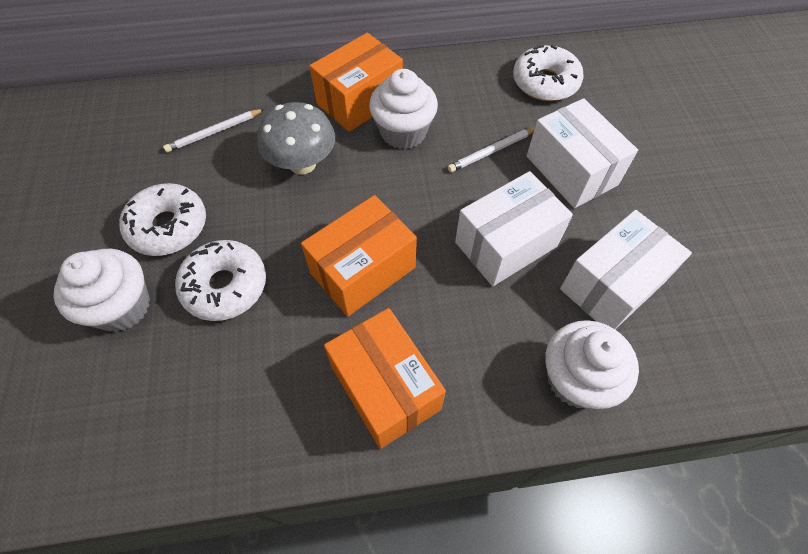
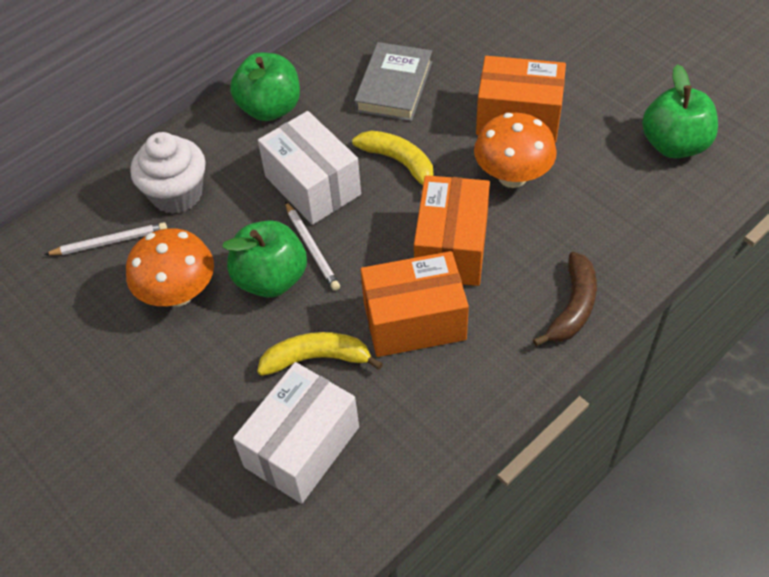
brown banana: 0 -> 1
green apple: 0 -> 3
grey book: 0 -> 1
grey mushroom: 1 -> 0
orange mushroom: 0 -> 2
white box: 3 -> 2
white cupcake: 3 -> 1
white donut: 3 -> 0
yellow banana: 0 -> 2

